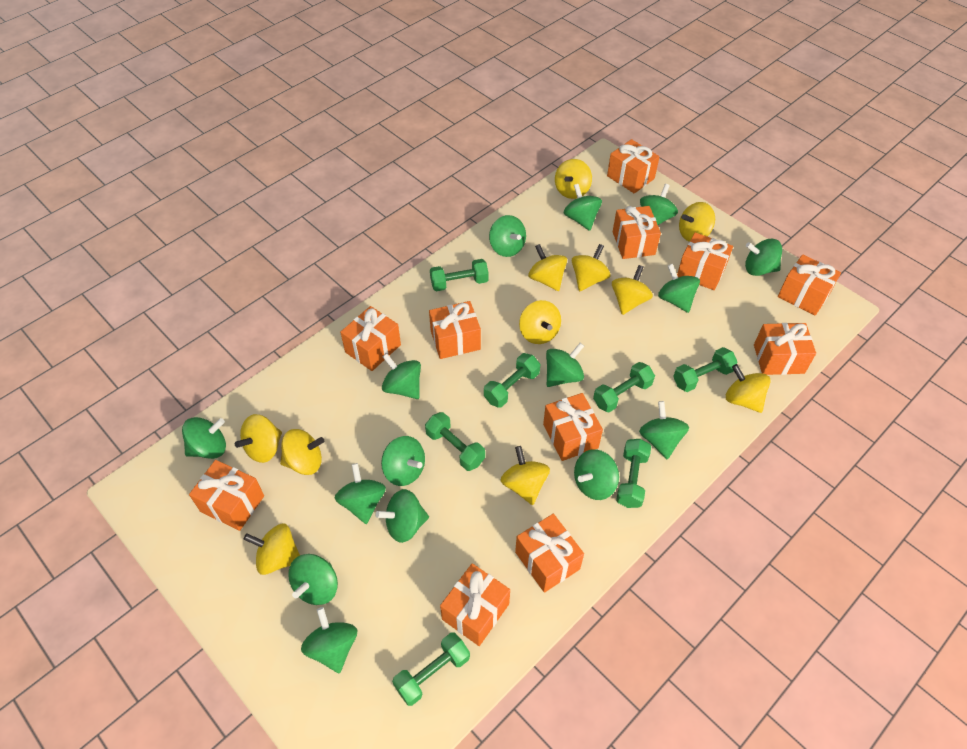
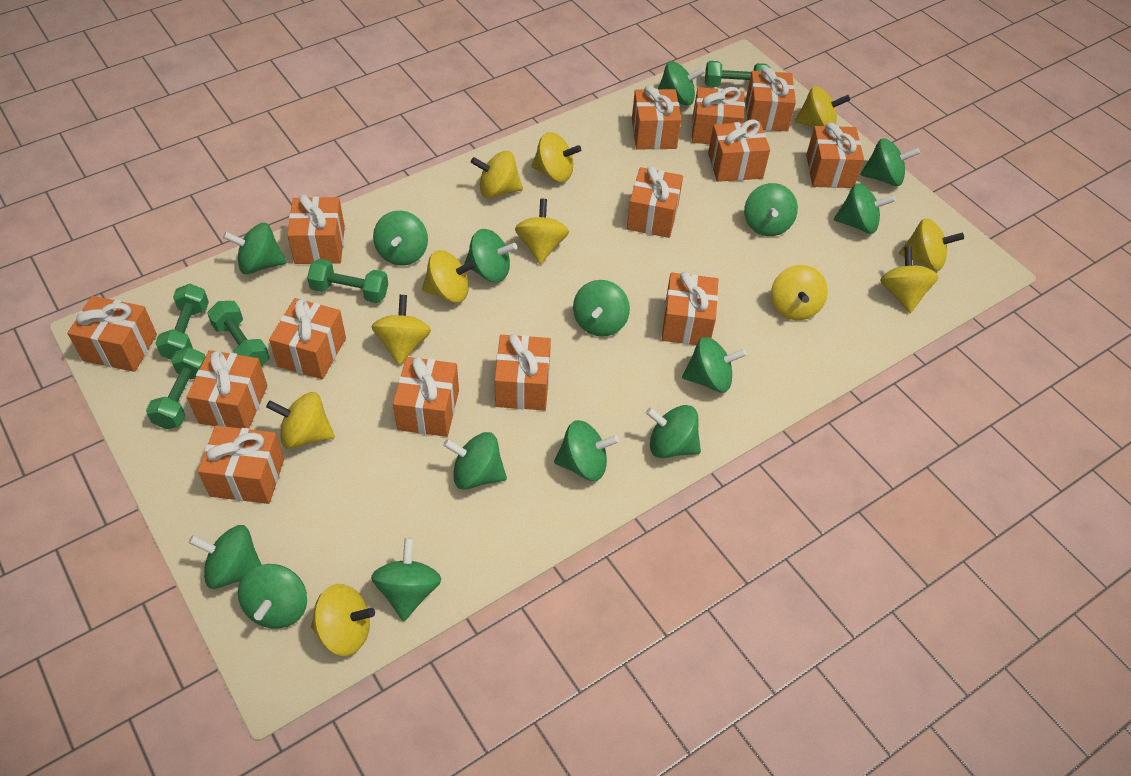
green dumbbell: 7 -> 5
orange gift: 11 -> 14

